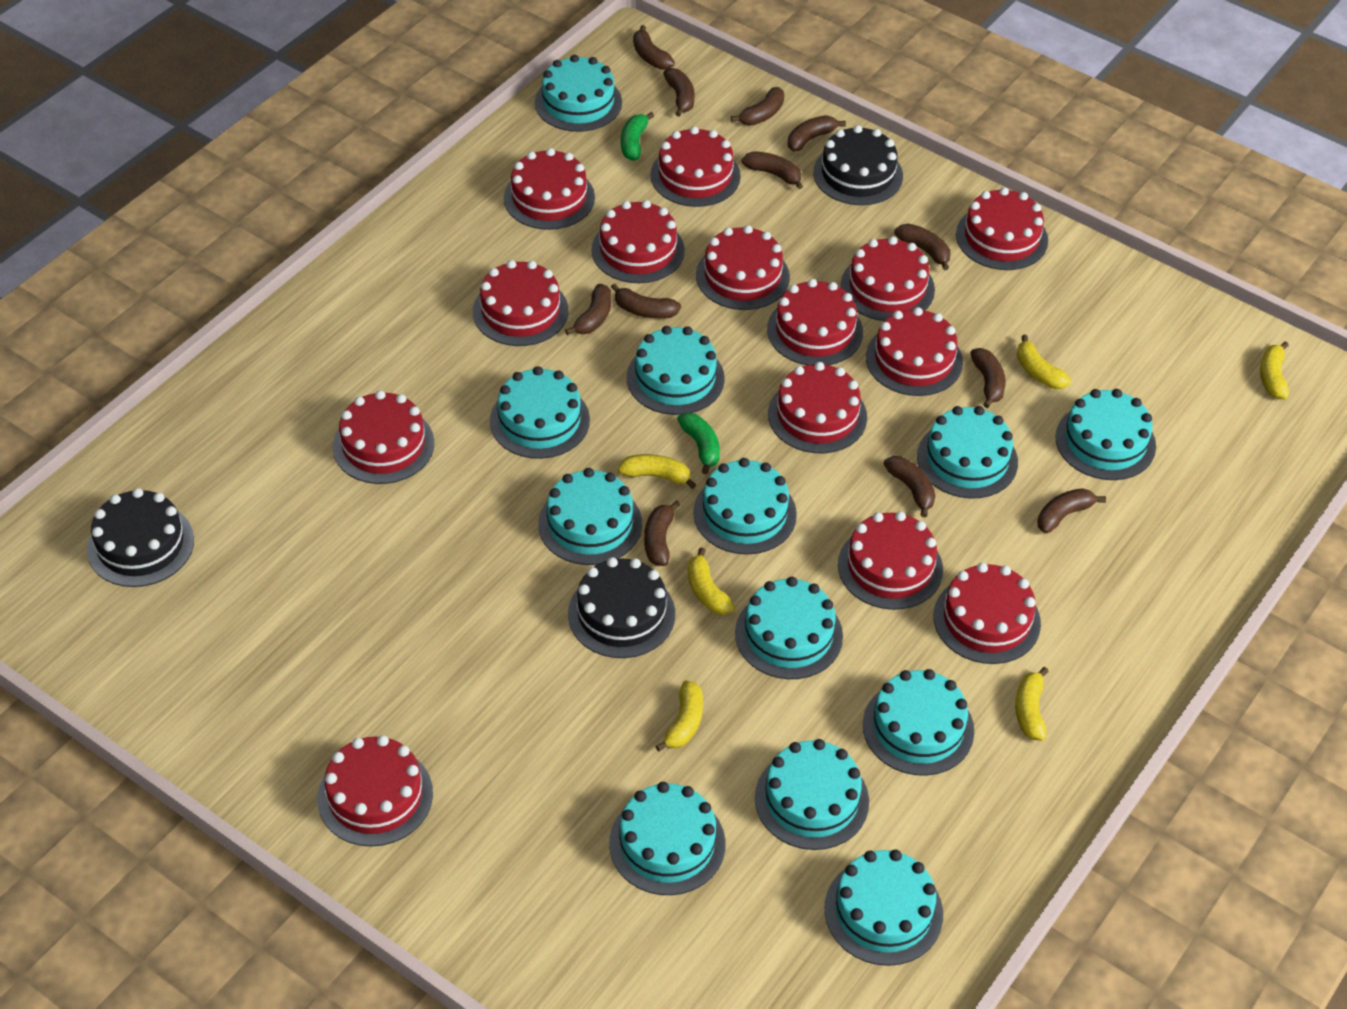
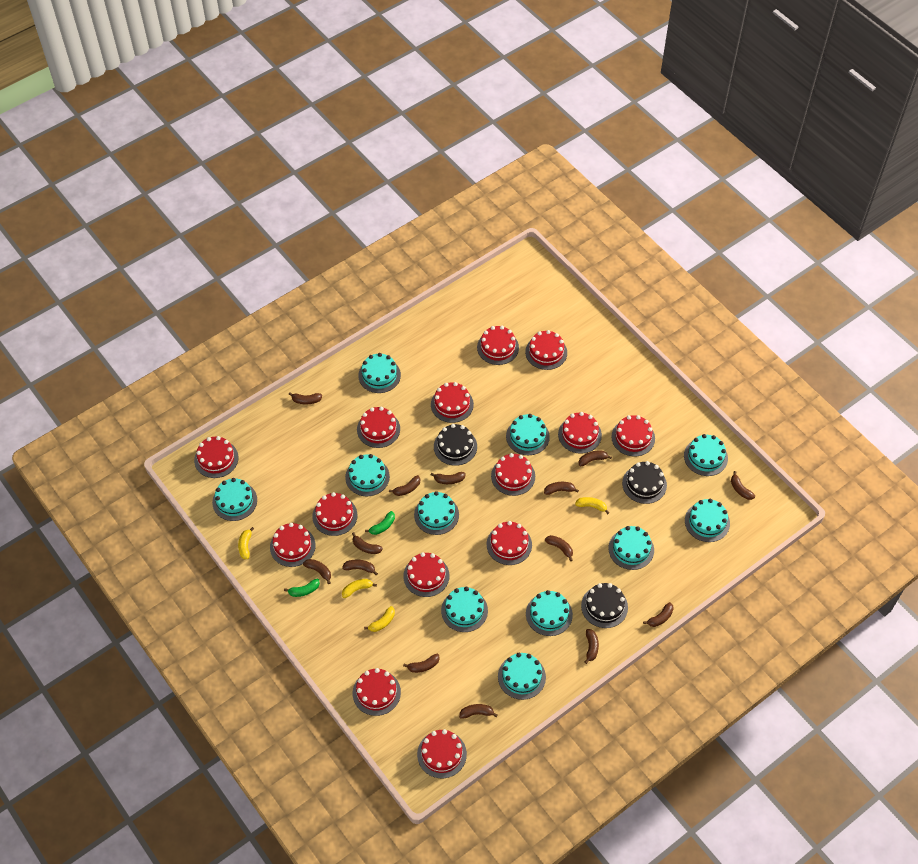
brown banana: 12 -> 14
turquoise cake: 12 -> 11
yellow banana: 6 -> 4

